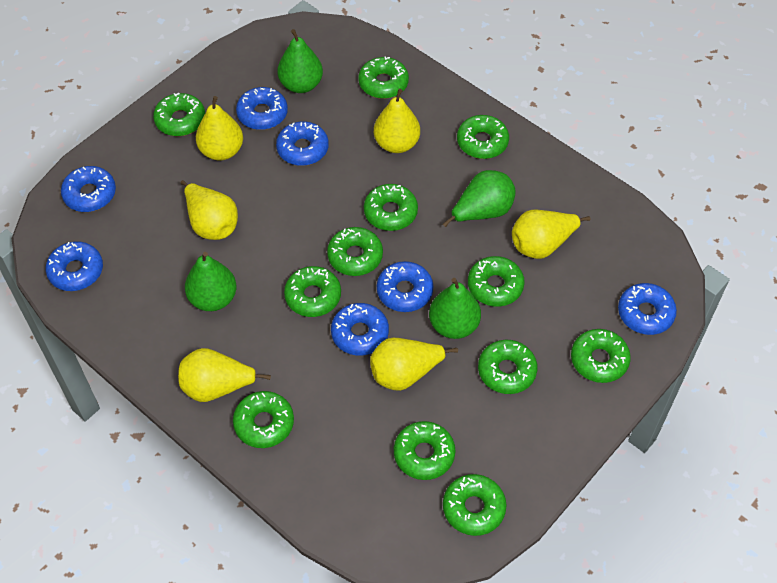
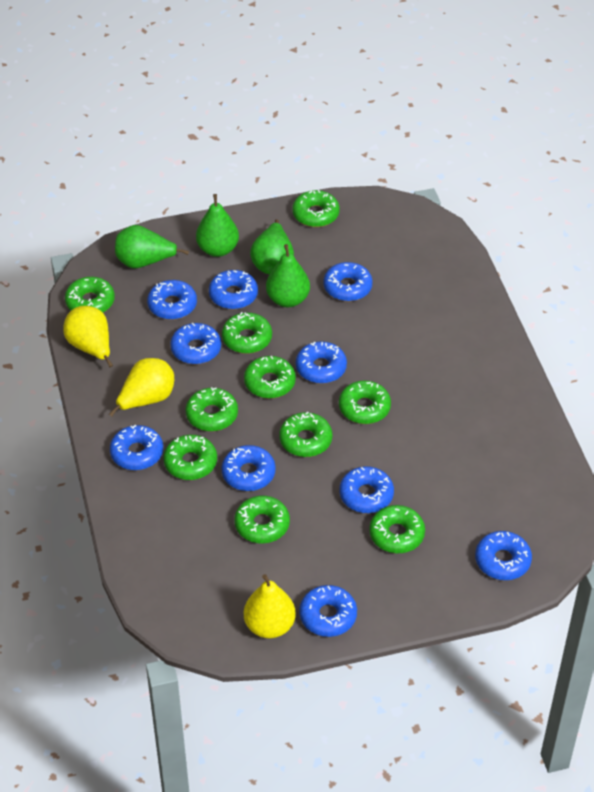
blue donut: 7 -> 10
green donut: 12 -> 10
yellow pear: 6 -> 3

